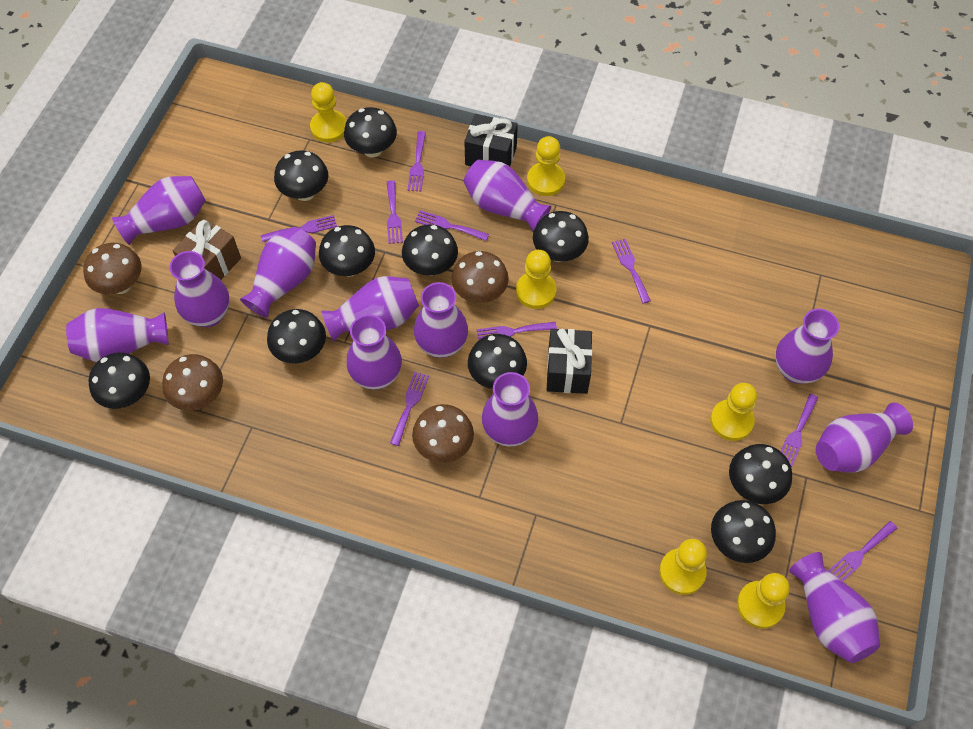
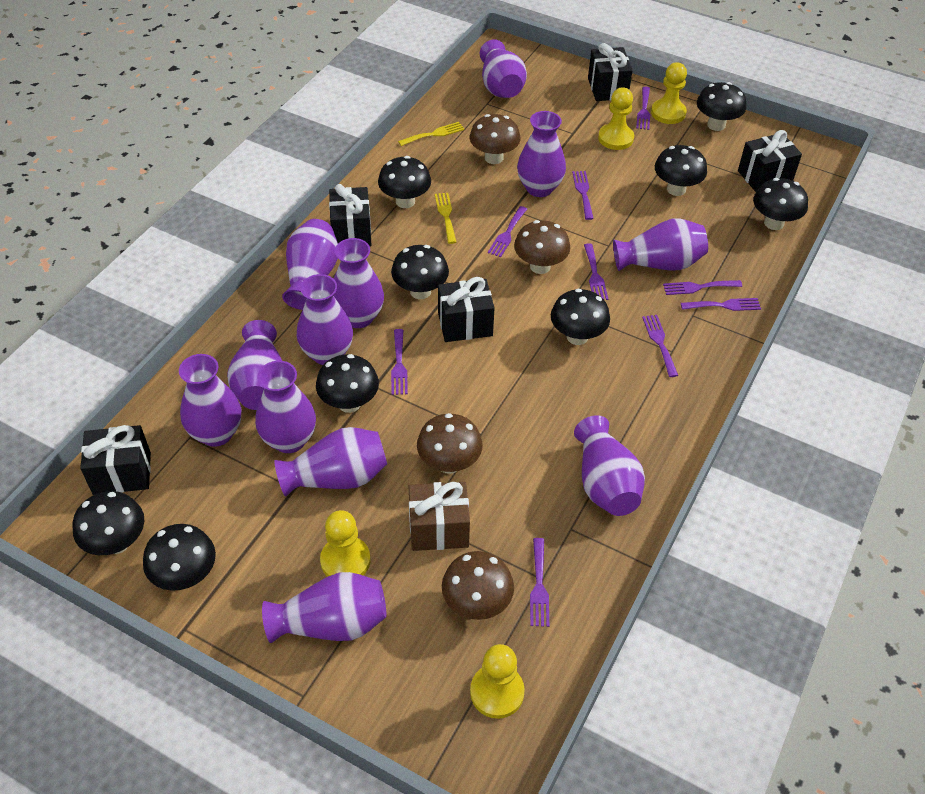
black gift: 2 -> 5
black mushroom: 10 -> 9
yellow fork: 0 -> 2
yellow pawn: 6 -> 4

